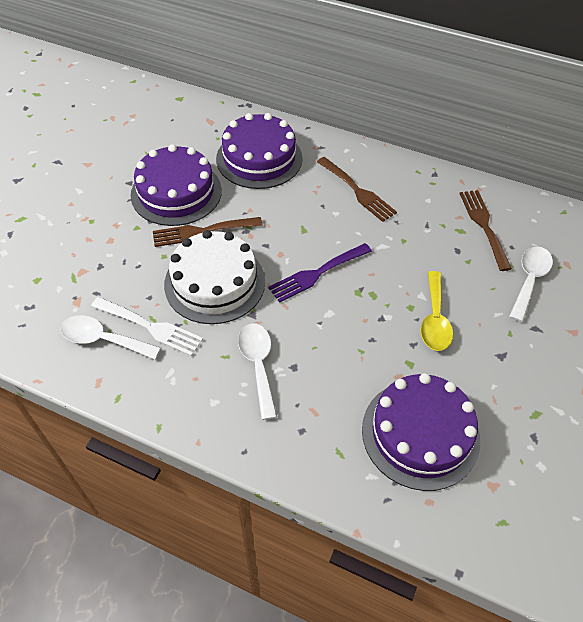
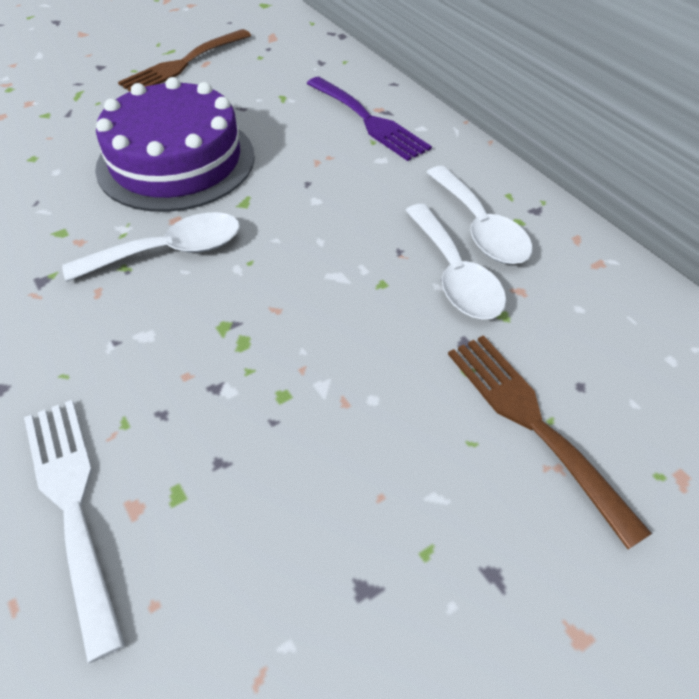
brown fork: 3 -> 2
purple cake: 3 -> 1
white cake: 1 -> 0
yellow spoon: 1 -> 0

